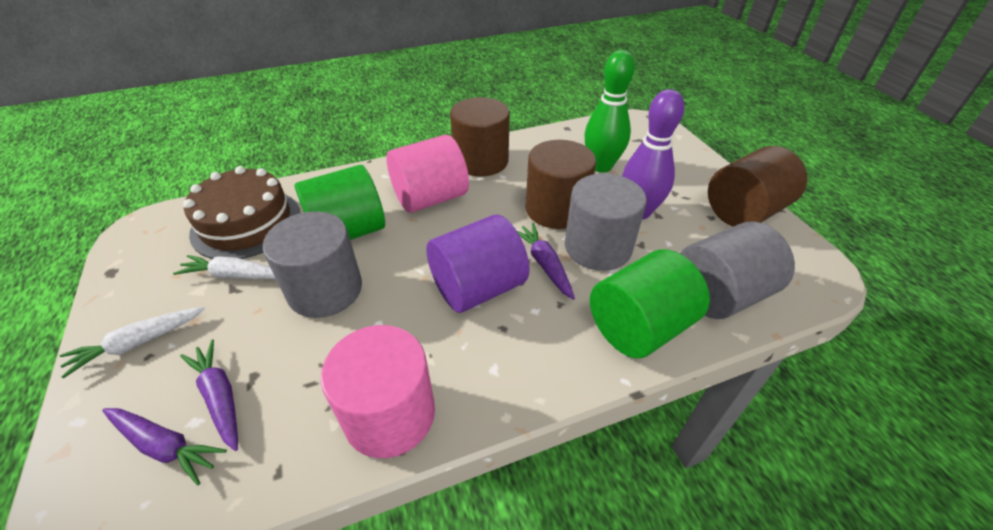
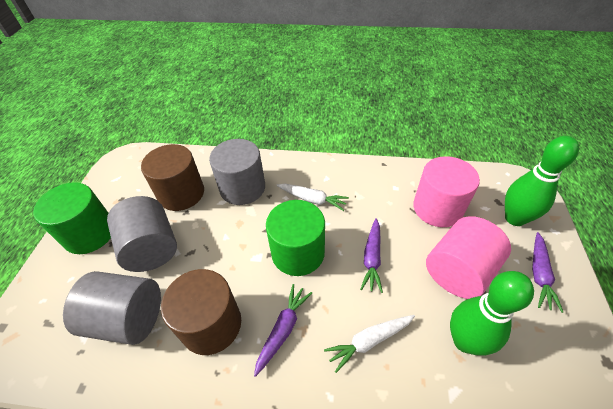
brown cake: 1 -> 0
brown cylinder: 3 -> 2
green bowling pin: 1 -> 2
purple bowling pin: 1 -> 0
purple cylinder: 1 -> 0

